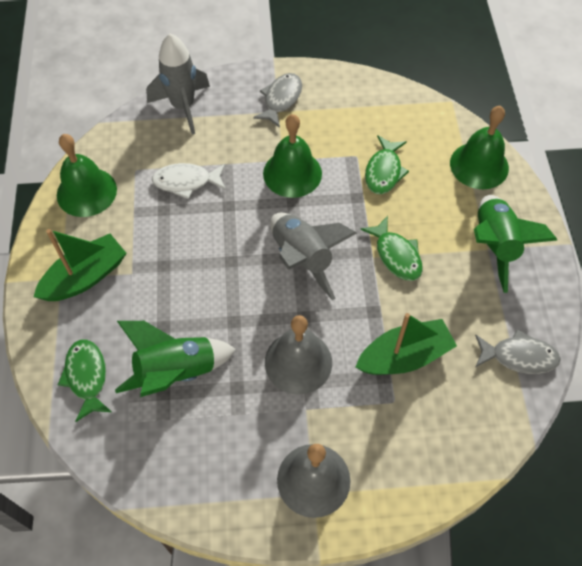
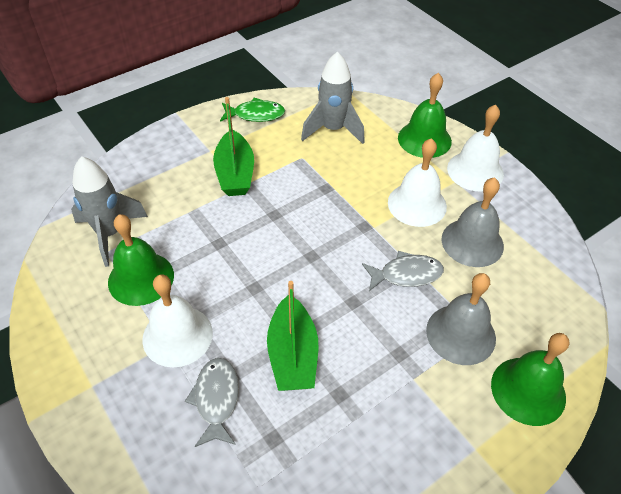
green fish: 3 -> 1
green rocket: 2 -> 0
white bell: 0 -> 3
white fish: 1 -> 0

